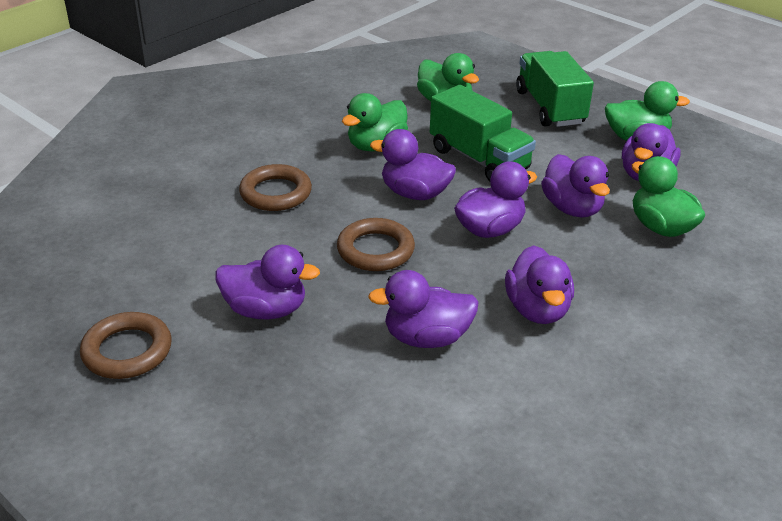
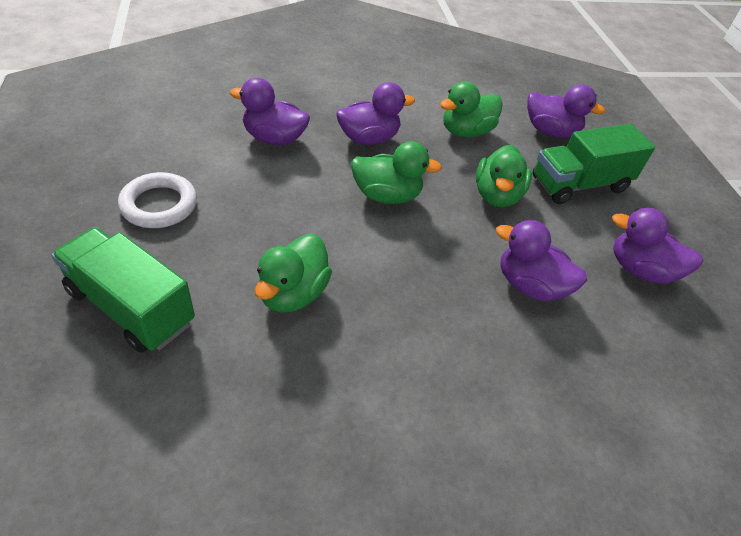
brown ring: 3 -> 0
purple duck: 7 -> 5
white ring: 0 -> 1

